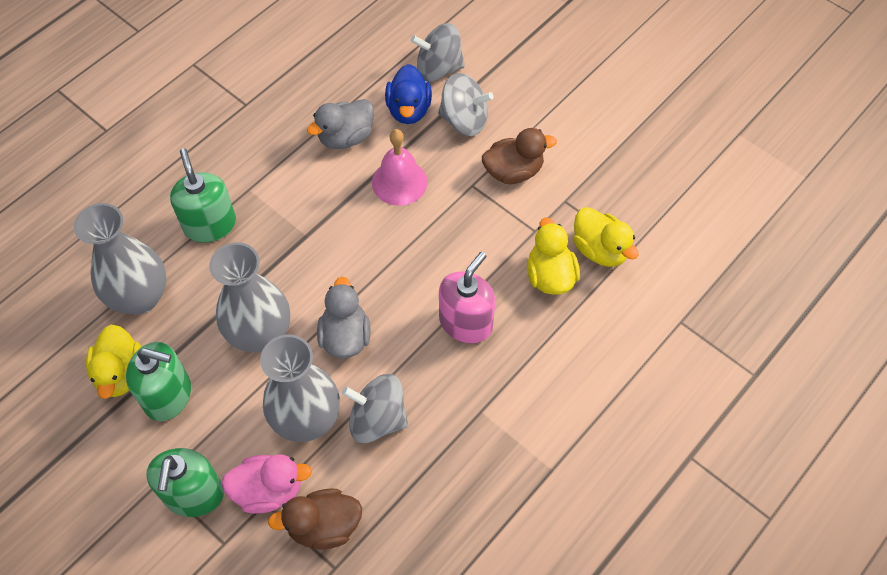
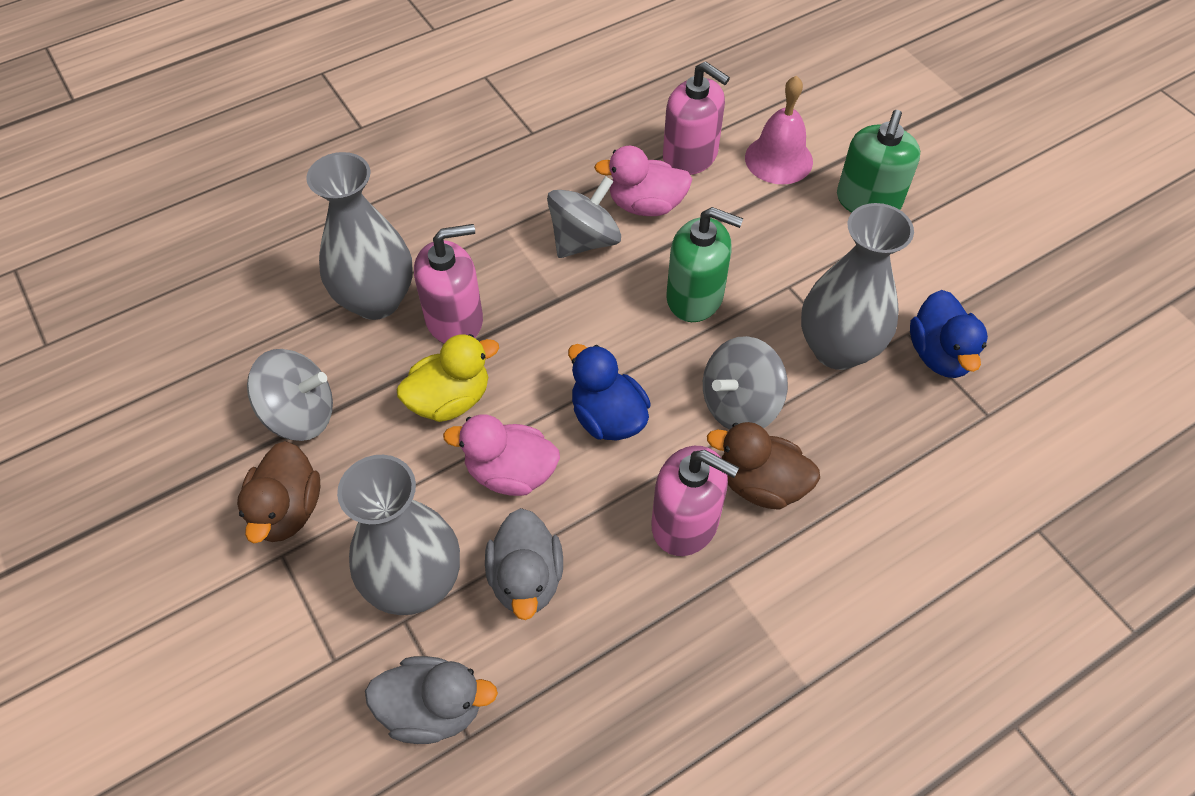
blue duck: 1 -> 2
green soap dispenser: 3 -> 2
pink duck: 1 -> 2
pink soap dispenser: 1 -> 3
yellow duck: 3 -> 1

